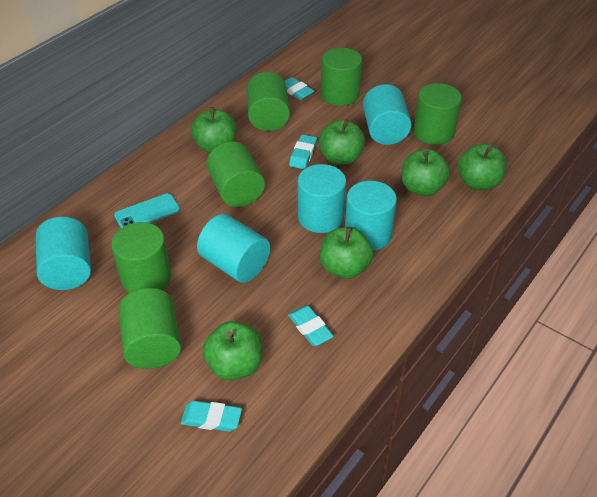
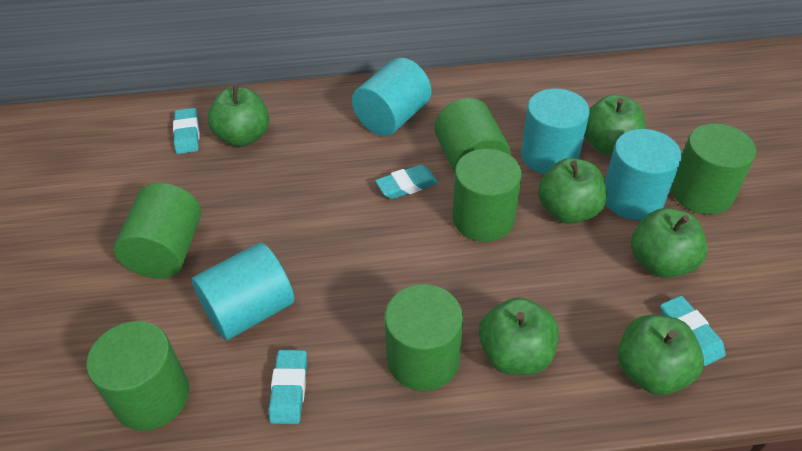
turquoise cylinder: 5 -> 4
turquoise phone: 1 -> 0

